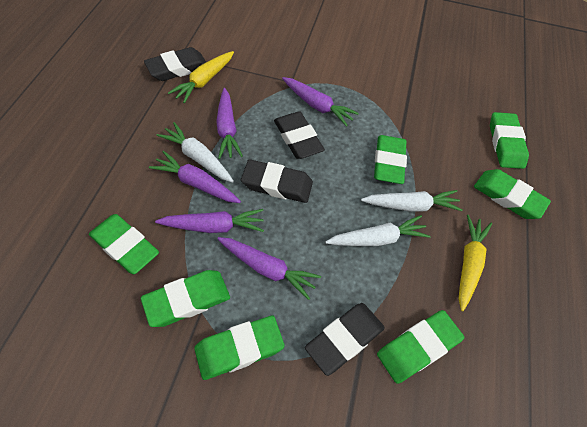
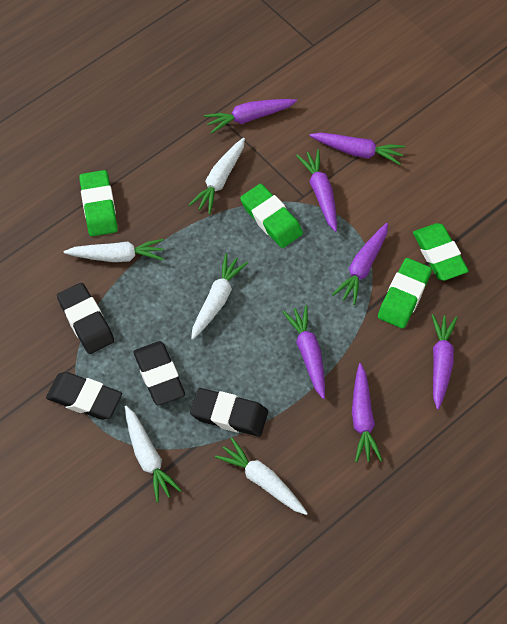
green eraser: 7 -> 4
purple carrot: 5 -> 7
white carrot: 3 -> 5
yellow carrot: 2 -> 0

